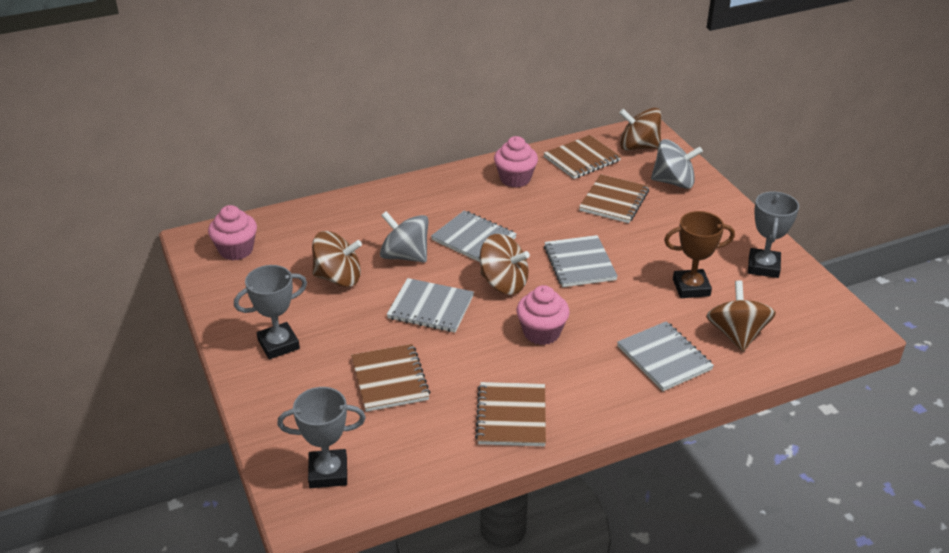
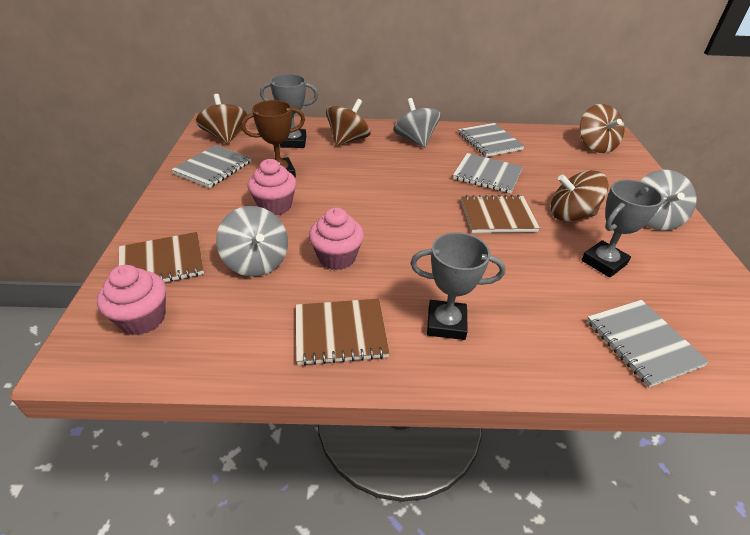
brown notebook: 4 -> 3
grey spinning top: 2 -> 3

